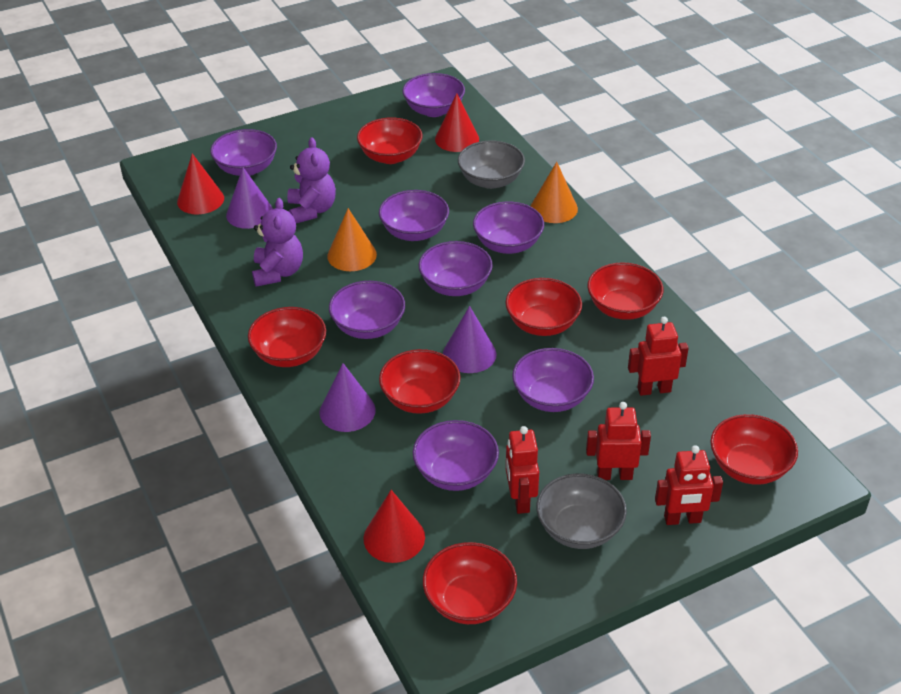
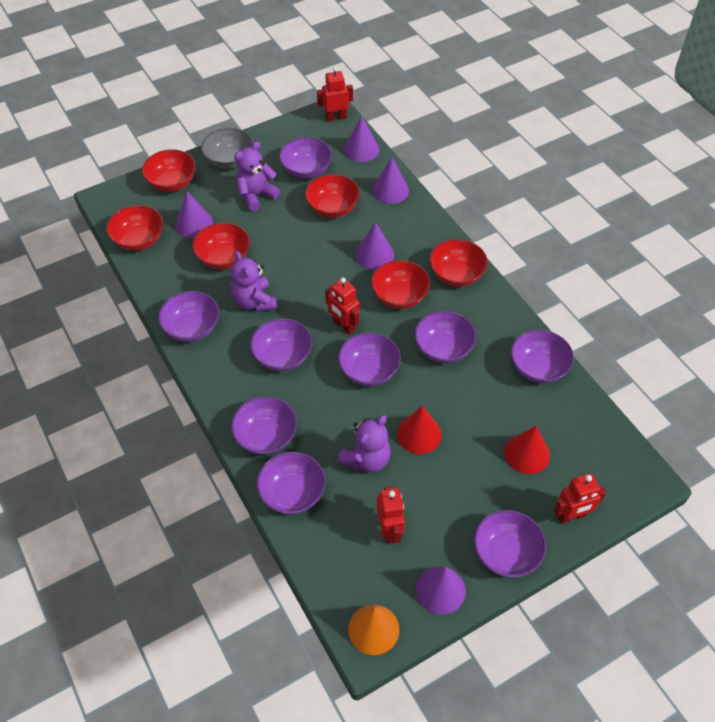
grey bowl: 2 -> 1
orange cone: 2 -> 1
purple bowl: 8 -> 9
purple cone: 3 -> 5
purple teddy bear: 2 -> 3
red bowl: 7 -> 6
red cone: 3 -> 2

